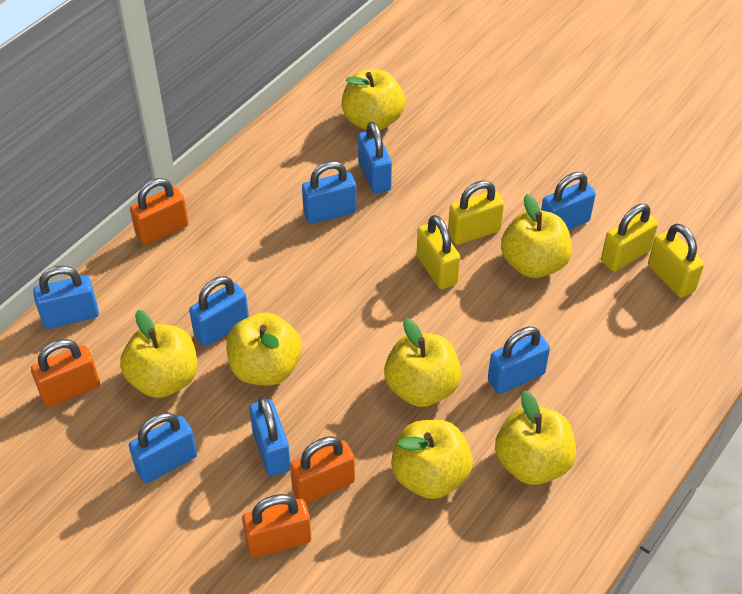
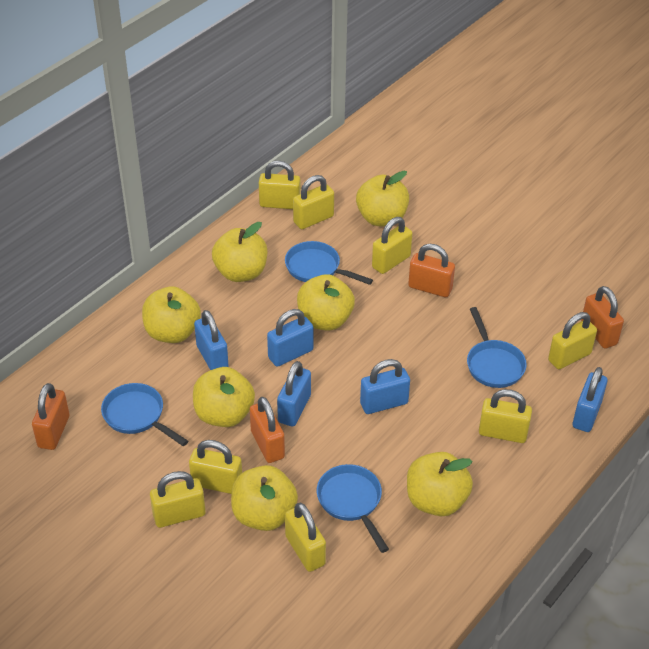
blue padlock: 8 -> 5
blue pan: 0 -> 4
yellow padlock: 4 -> 8

